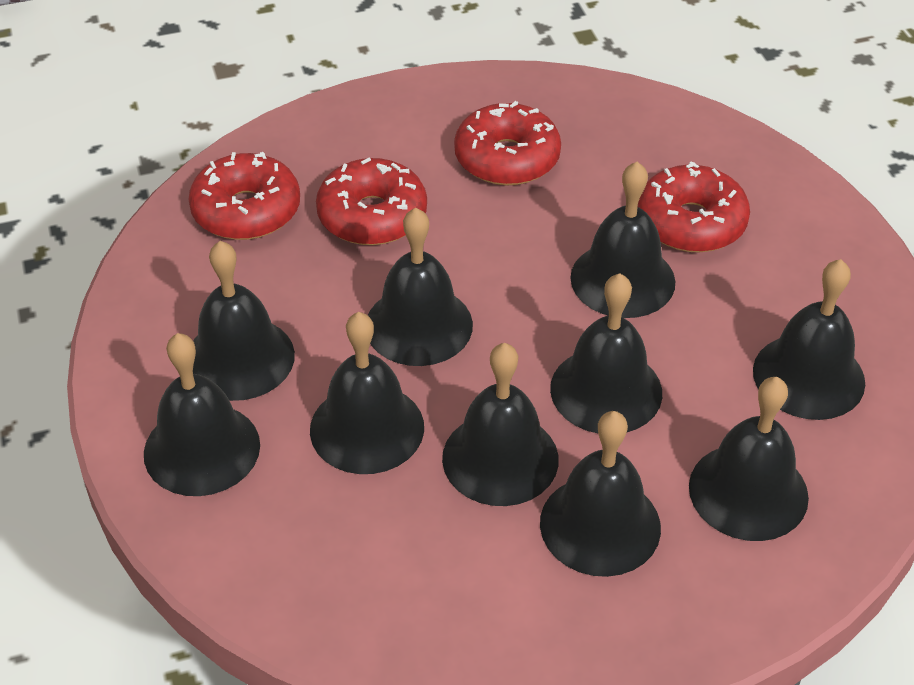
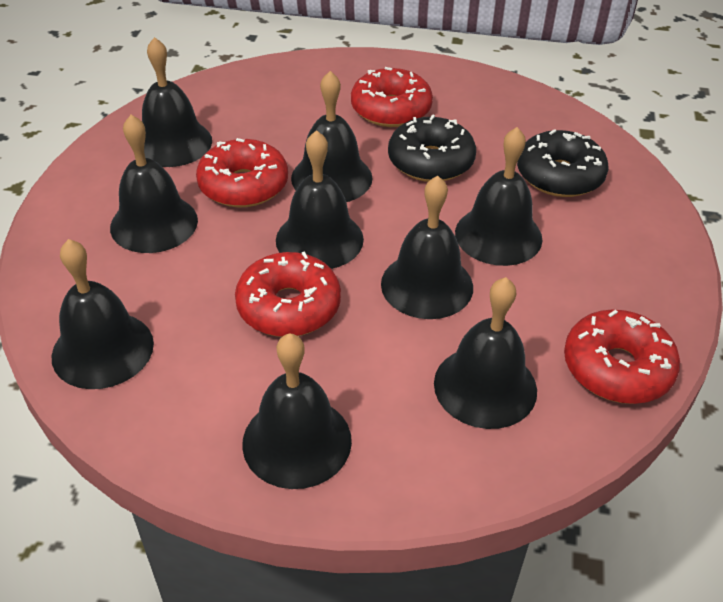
black bell: 10 -> 9
black donut: 0 -> 2

